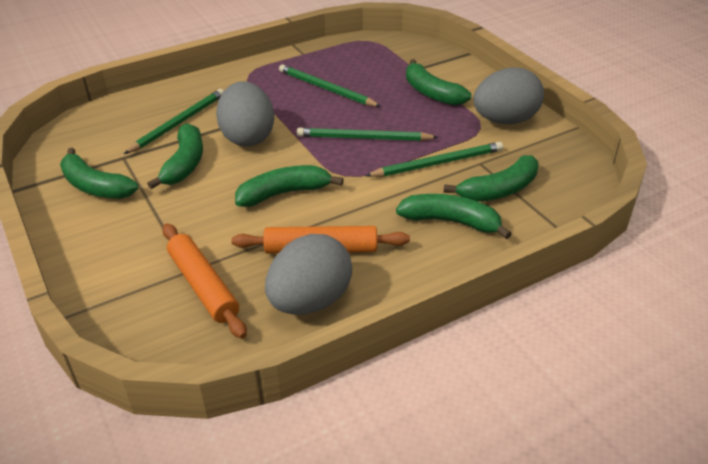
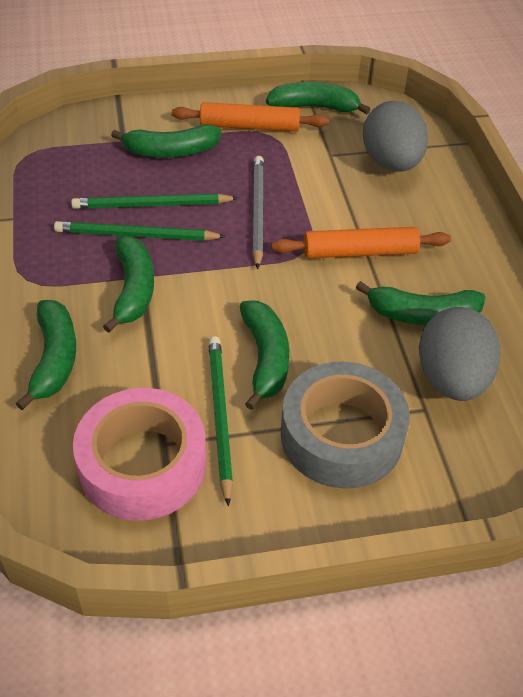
green pencil: 4 -> 3
grey egg: 3 -> 2
grey pencil: 0 -> 1
grey tape: 0 -> 1
pink tape: 0 -> 1

